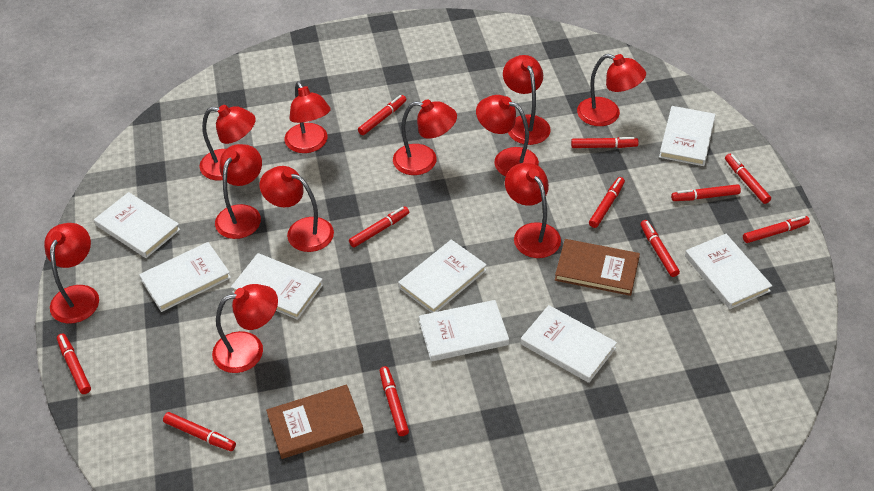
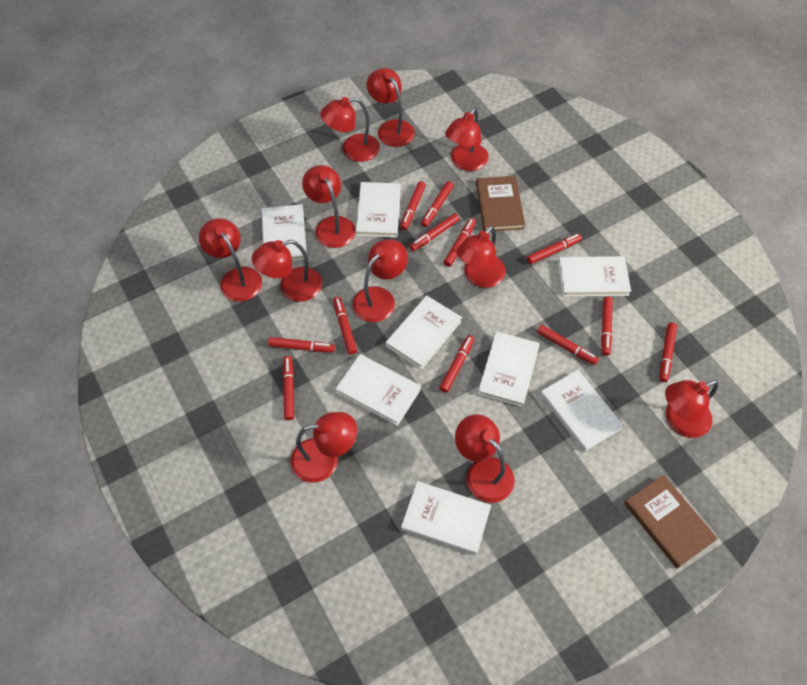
red marker: 11 -> 12

